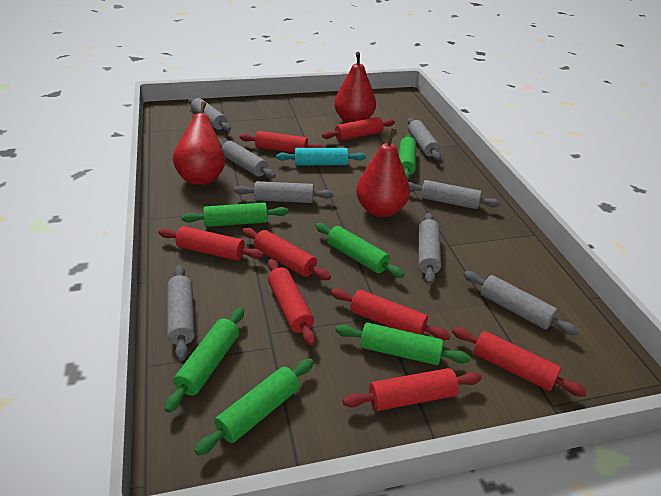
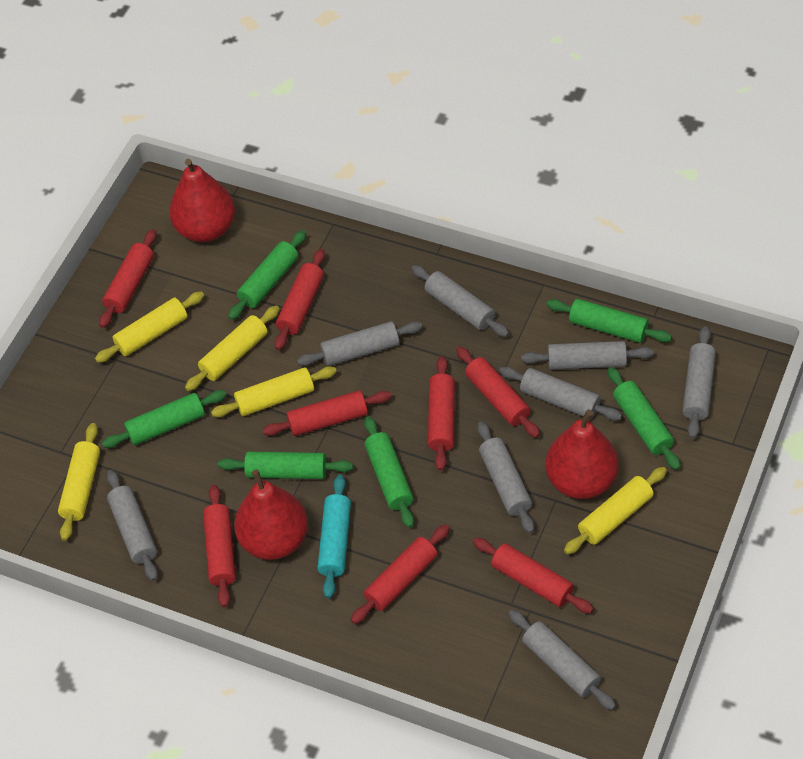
yellow rolling pin: 0 -> 5

